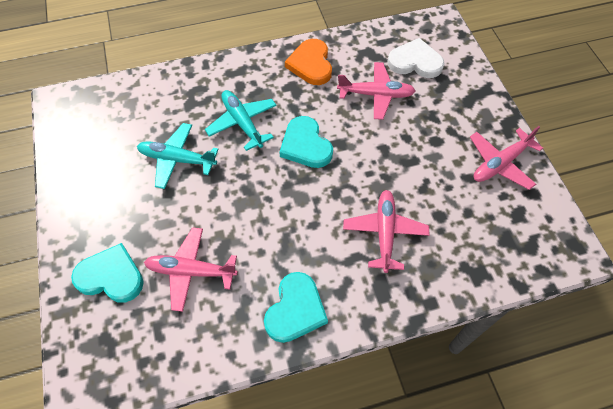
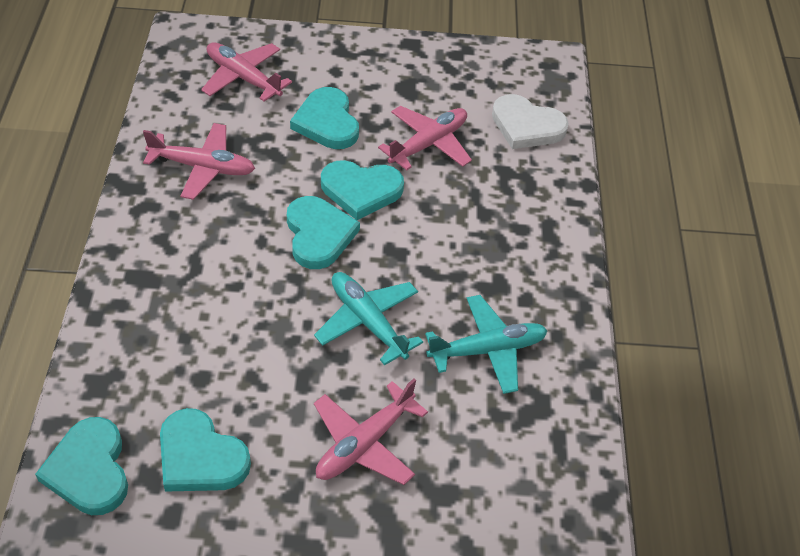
orange heart: 1 -> 0
turquoise heart: 3 -> 5

